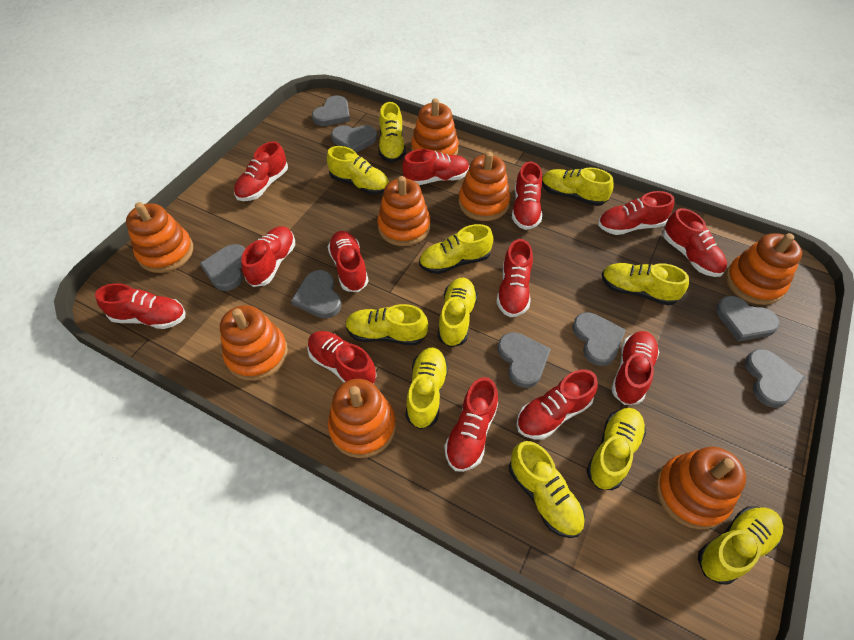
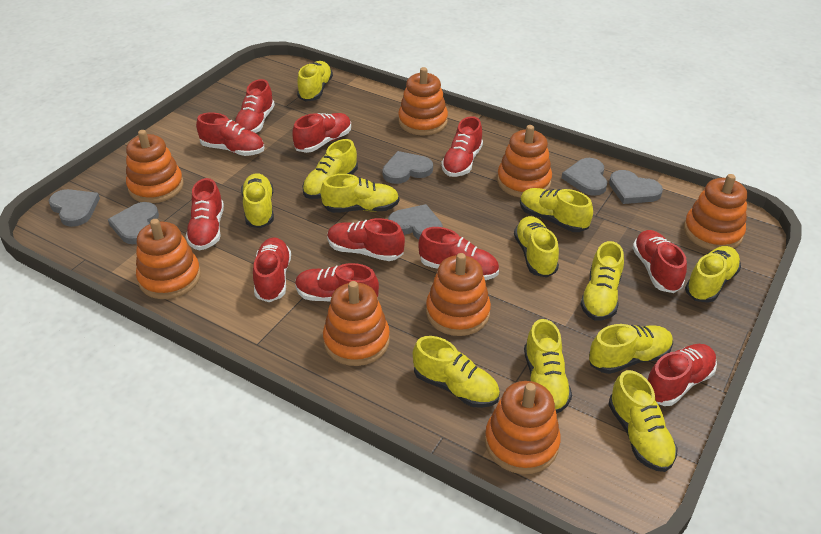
grey heart: 8 -> 6
red shoe: 13 -> 11
yellow shoe: 11 -> 12

